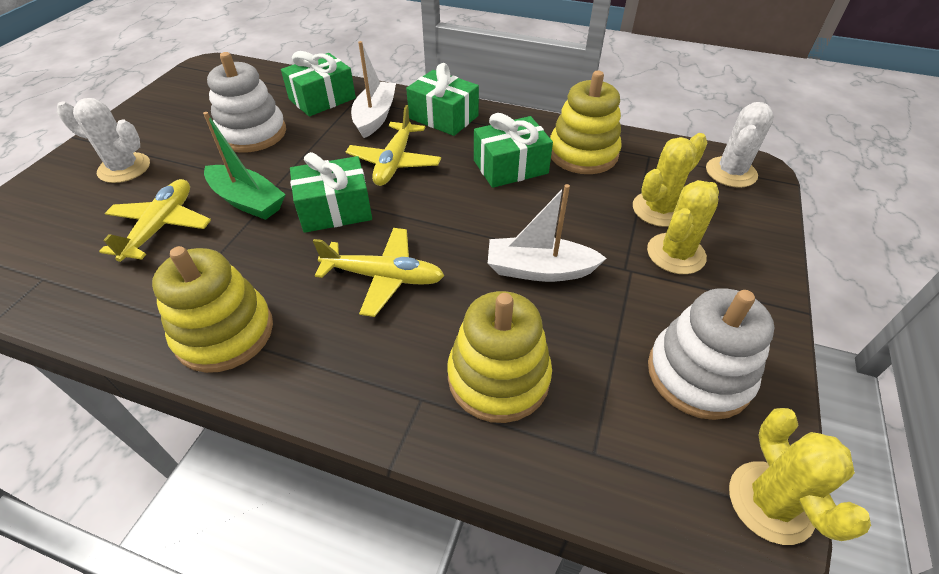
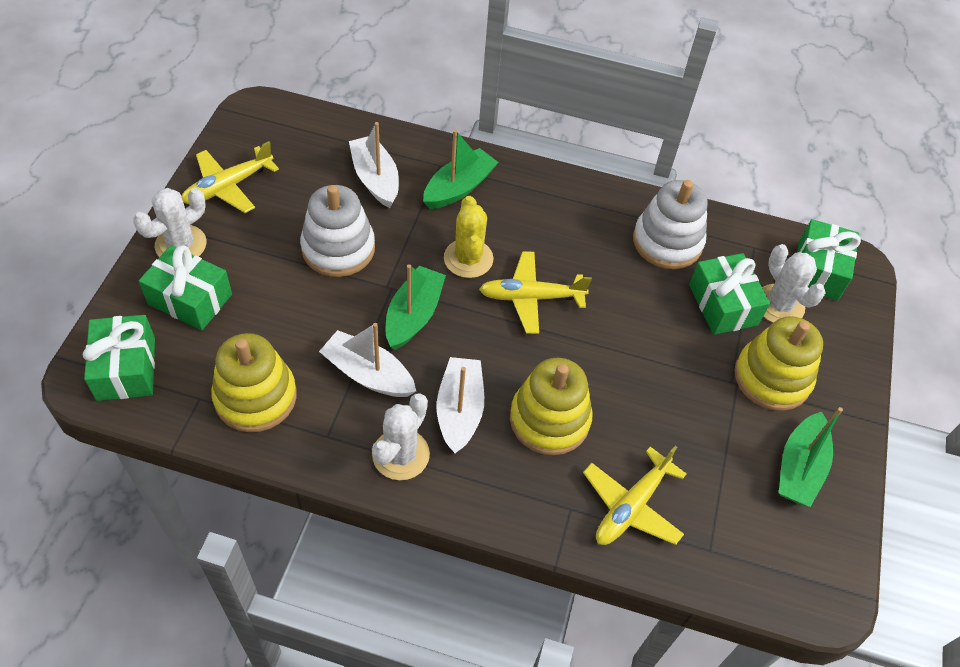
green boat: 1 -> 3
white boat: 2 -> 3
white cactus: 2 -> 3
yellow cactus: 3 -> 1

